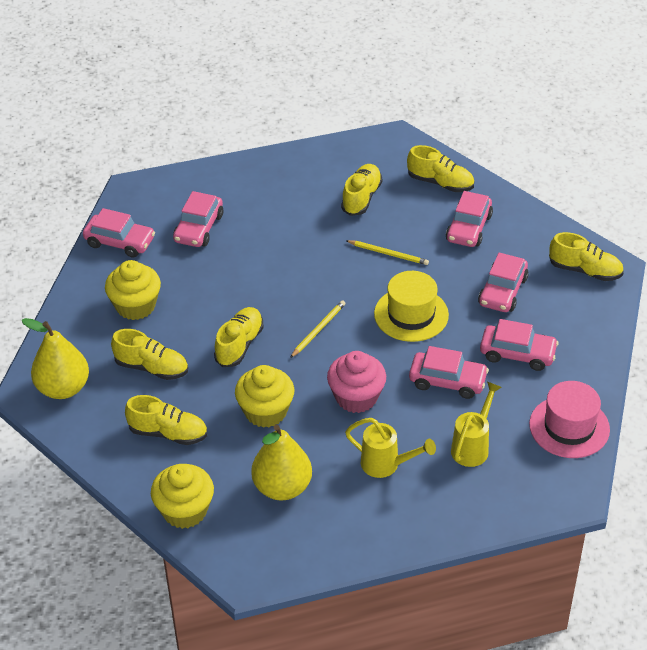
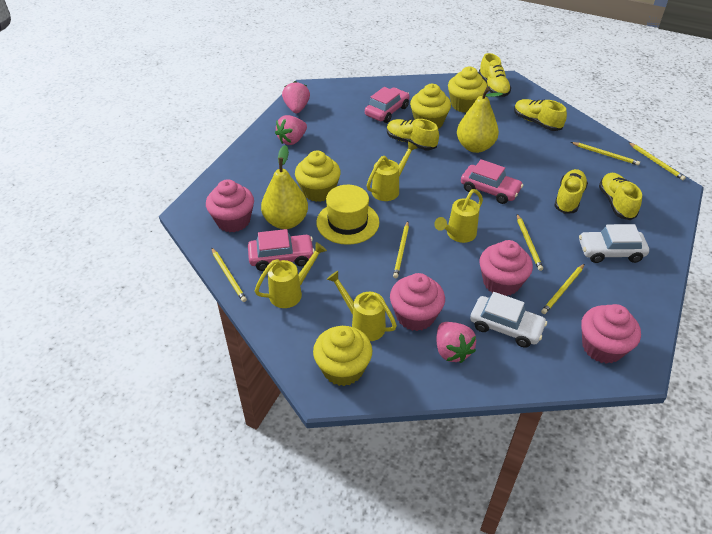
pink car: 6 -> 3
pink cupcake: 1 -> 4
pink hat: 1 -> 0
pink strawberry: 0 -> 3
white car: 0 -> 2
yellow cupcake: 3 -> 4
yellow pencil: 2 -> 6
yellow shoe: 6 -> 5
yellow watering can: 2 -> 4

